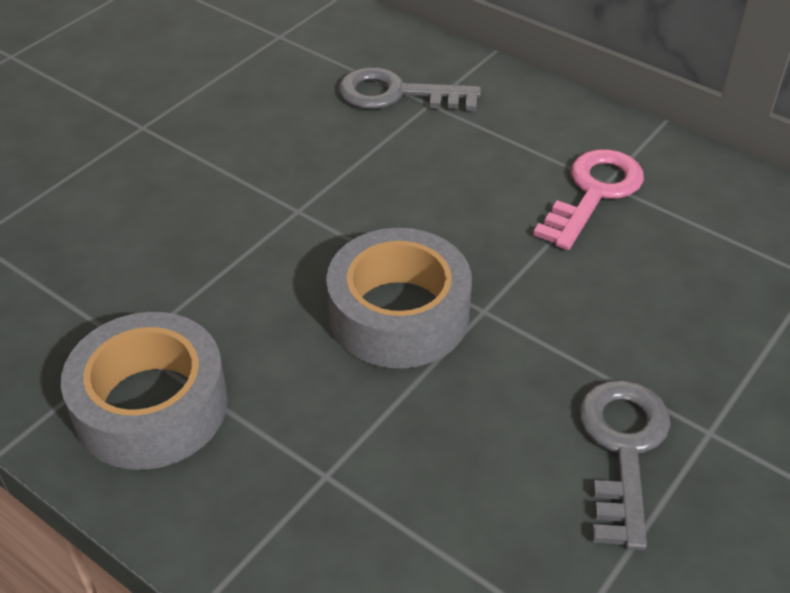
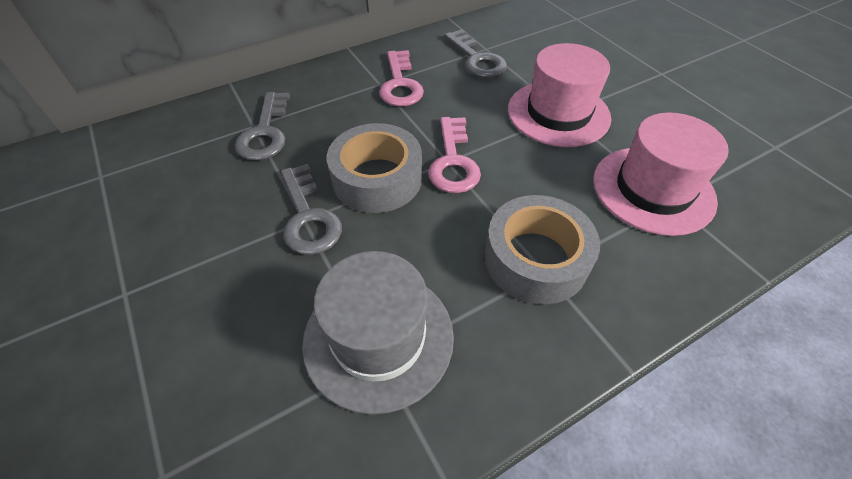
grey hat: 0 -> 1
grey key: 2 -> 3
pink hat: 0 -> 2
pink key: 1 -> 2

